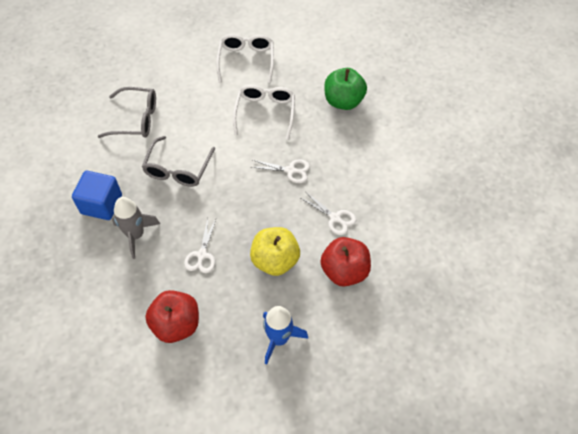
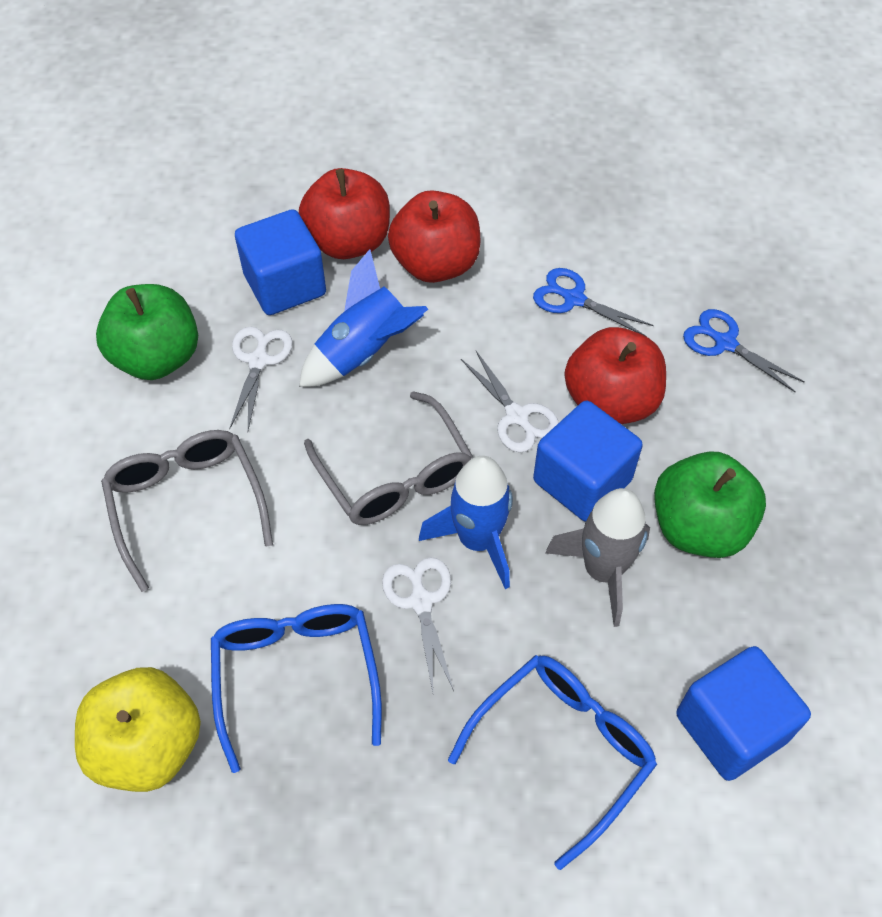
blue cube: 1 -> 3
blue glasses: 0 -> 2
blue rocket: 1 -> 2
blue scissors: 0 -> 2
green apple: 1 -> 2
red apple: 2 -> 3
white glasses: 2 -> 0

